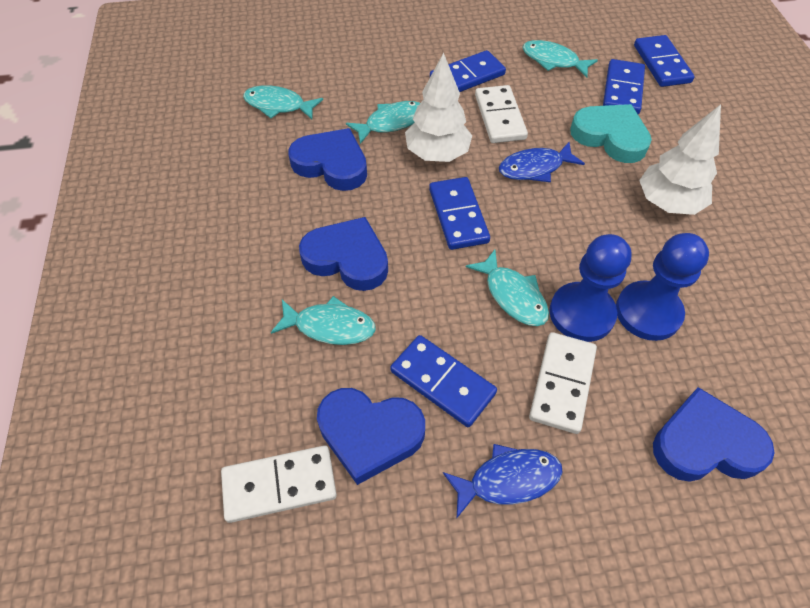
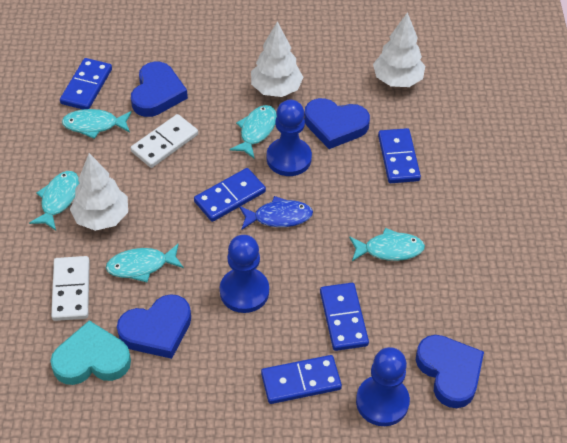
blue fish: 2 -> 1
blue pawn: 2 -> 3
white domino: 3 -> 2
white tree: 2 -> 3

